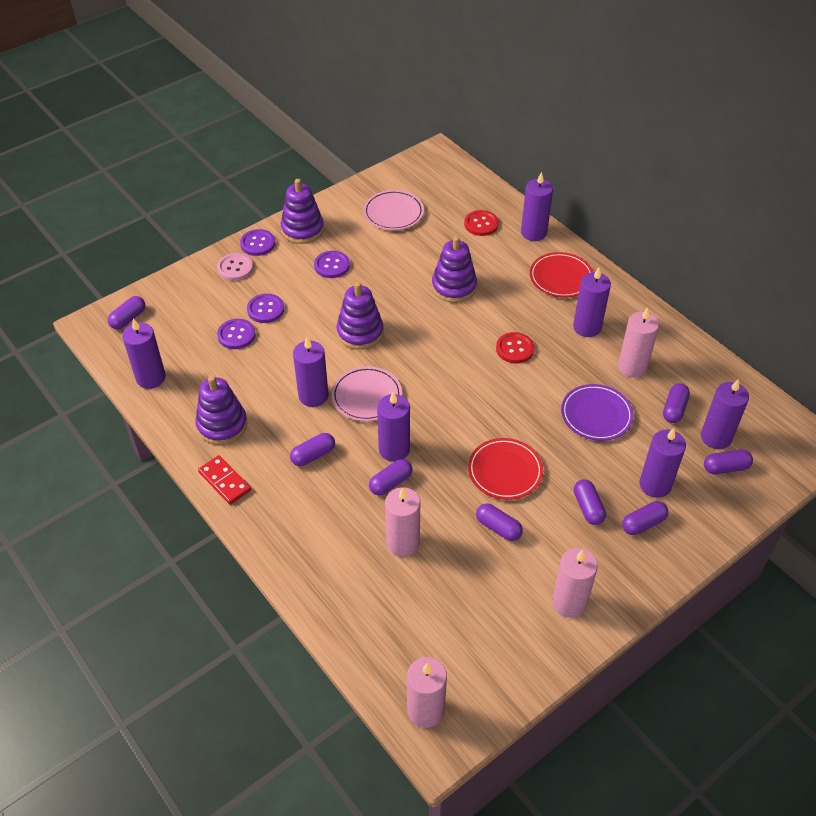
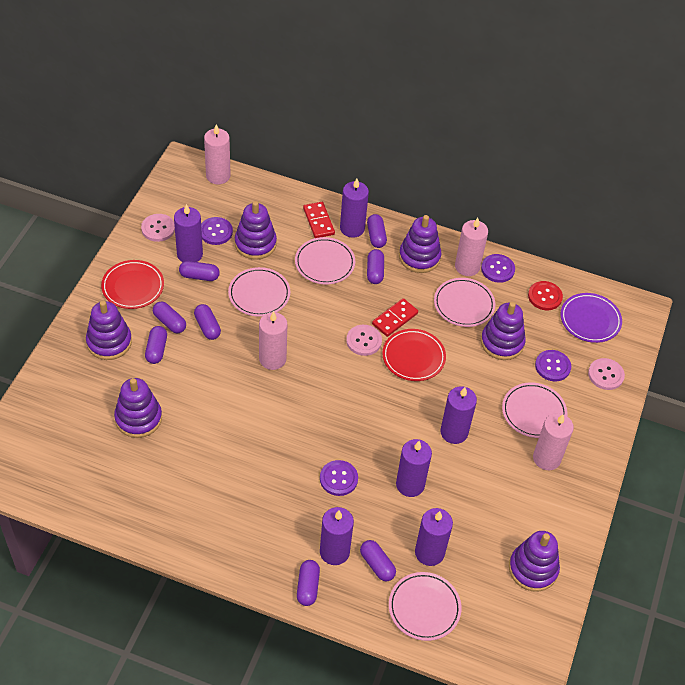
pink button: 1 -> 3
pink plate: 2 -> 5
purple candle: 7 -> 6
purple stacking toy: 4 -> 6
red button: 2 -> 1
red domino: 1 -> 2

